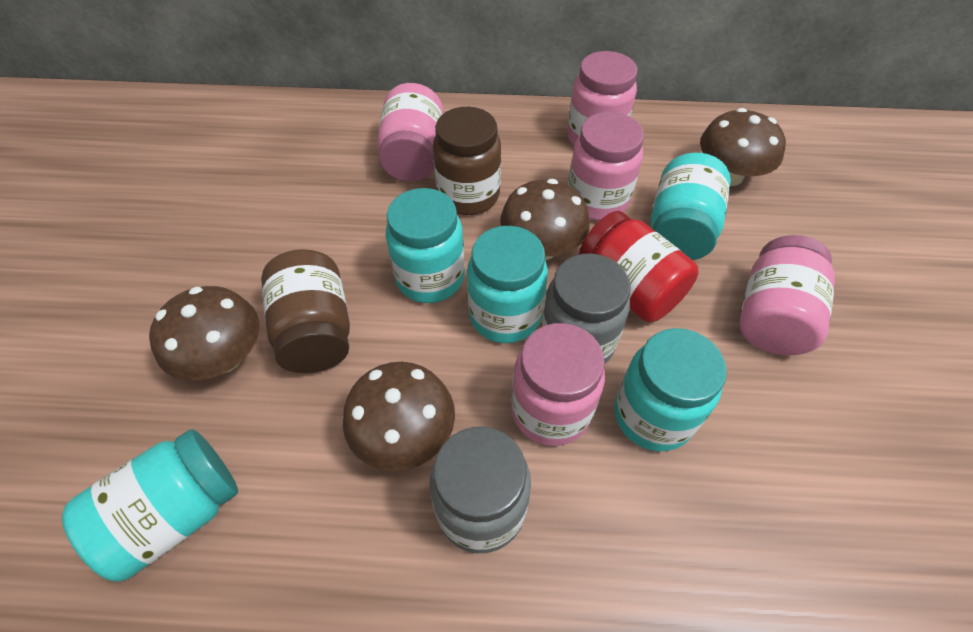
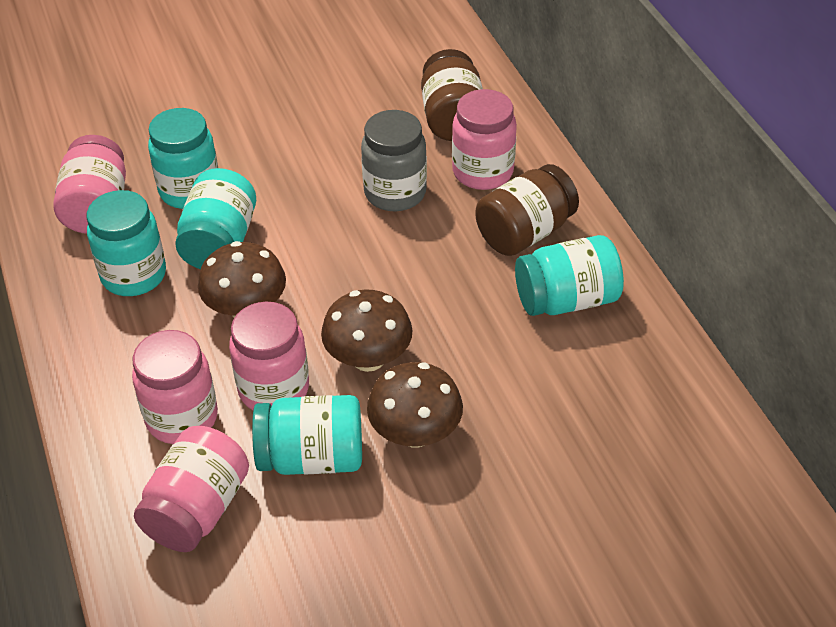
brown mushroom: 4 -> 3
grey jar: 2 -> 1
red jar: 1 -> 0

